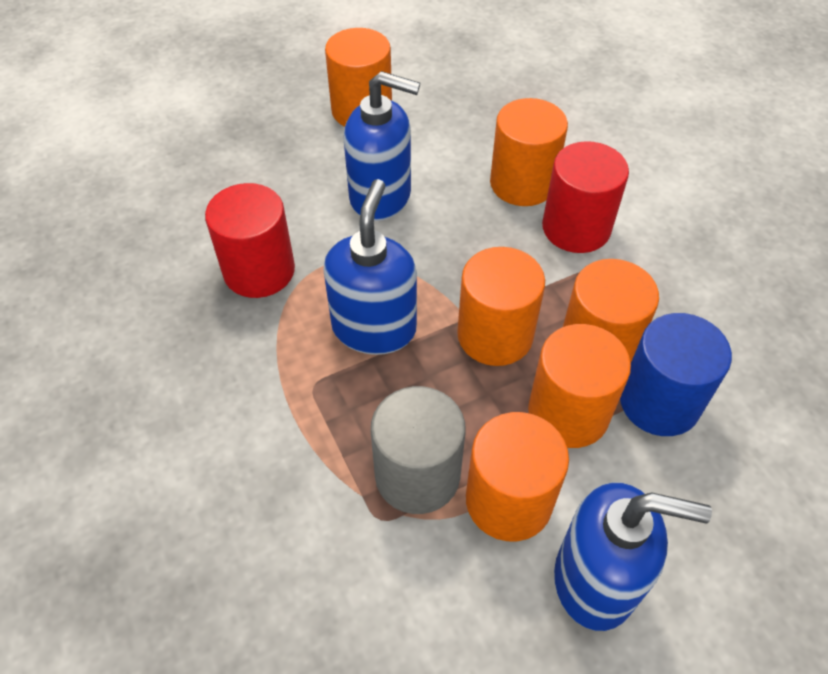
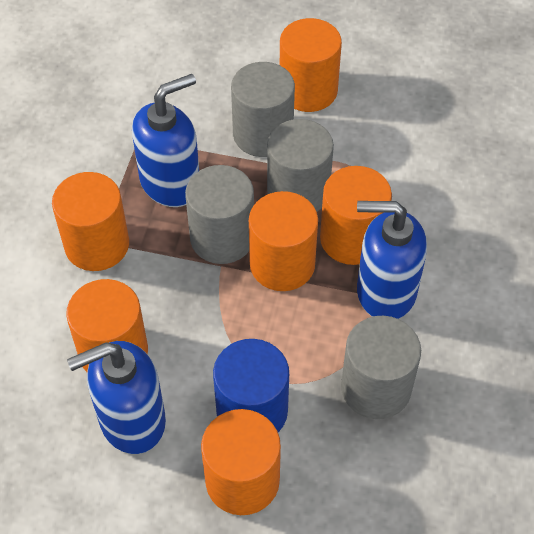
grey cylinder: 1 -> 4
red cylinder: 2 -> 0

